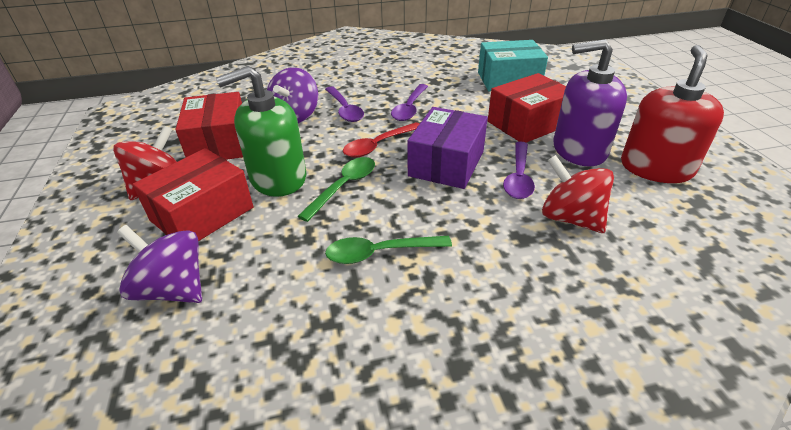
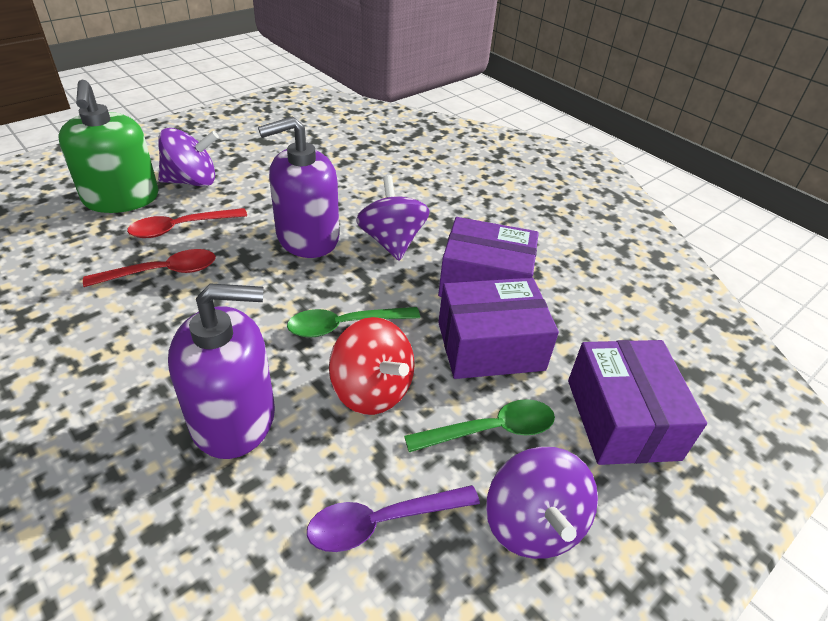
purple box: 1 -> 3
purple soap dispenser: 1 -> 2
purple spinning top: 2 -> 3
purple spoon: 3 -> 1
red box: 3 -> 0
red soap dispenser: 1 -> 0
red spinning top: 2 -> 1
red spoon: 1 -> 2
turquoise box: 1 -> 0

